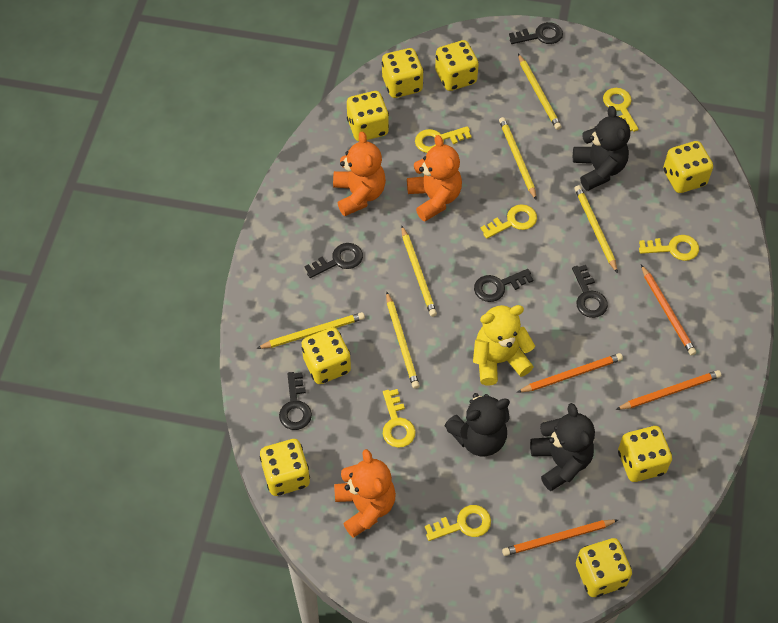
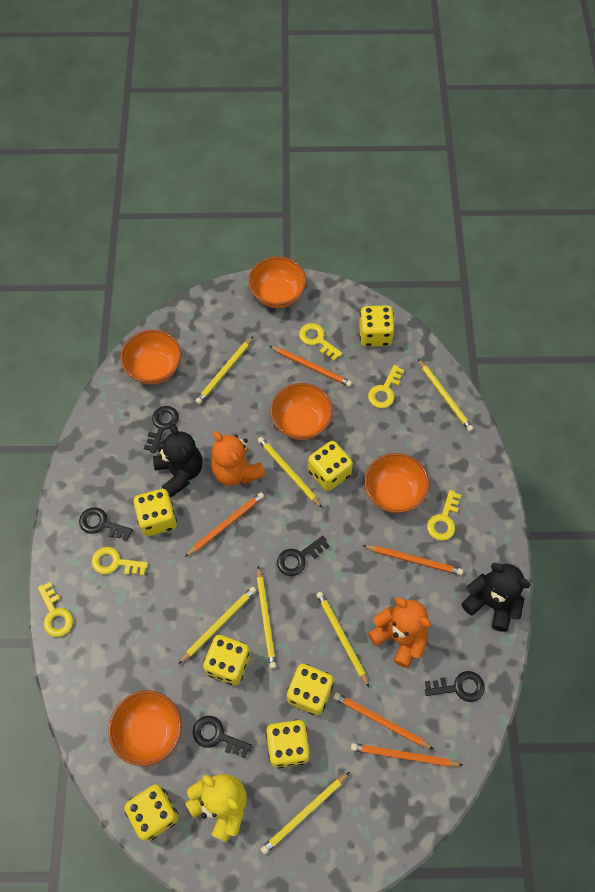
black teddy bear: 3 -> 2
orange bowl: 0 -> 5
orange pencil: 4 -> 5
orange teddy bear: 3 -> 2
yellow dice: 8 -> 7
yellow key: 6 -> 5
yellow pencil: 6 -> 7

